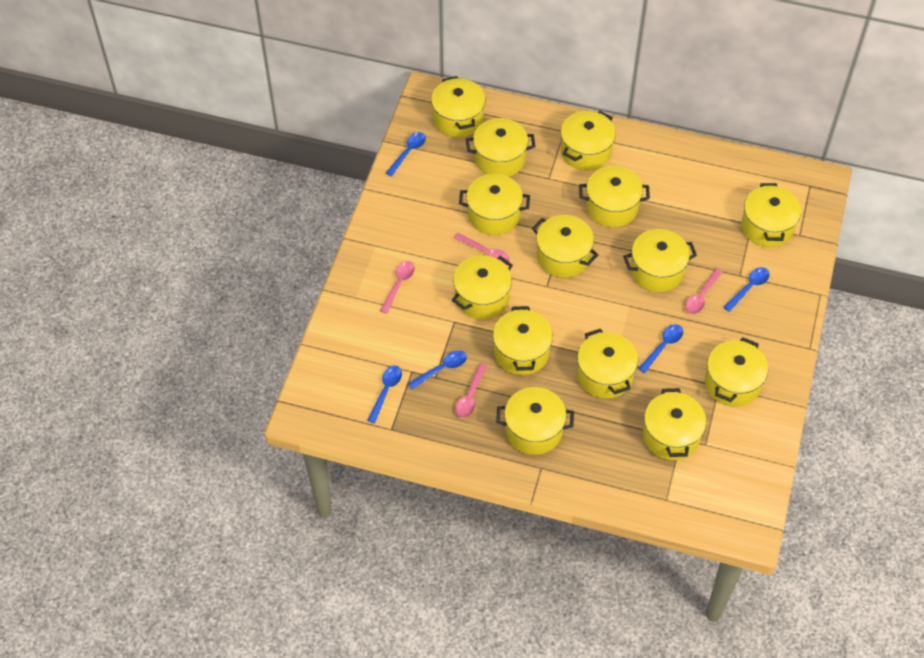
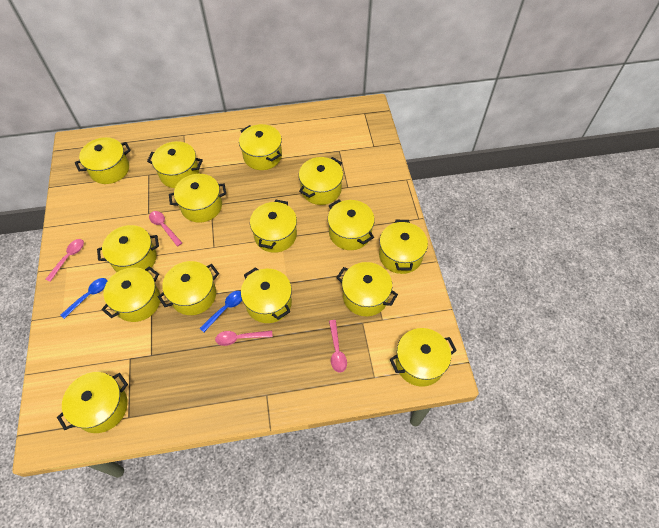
blue spoon: 5 -> 2
yellow pot: 14 -> 15

